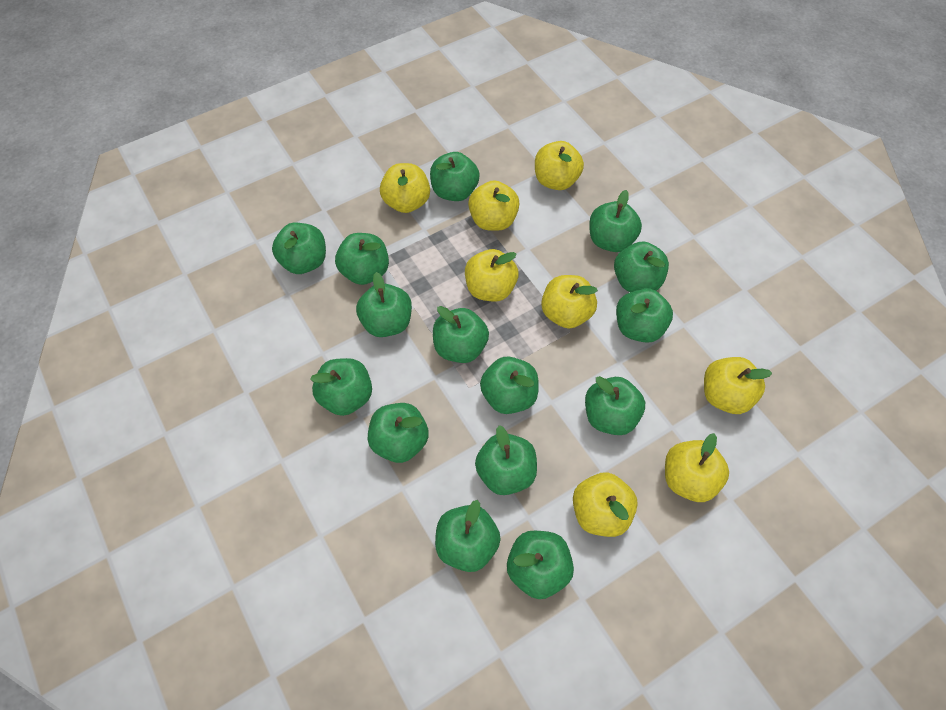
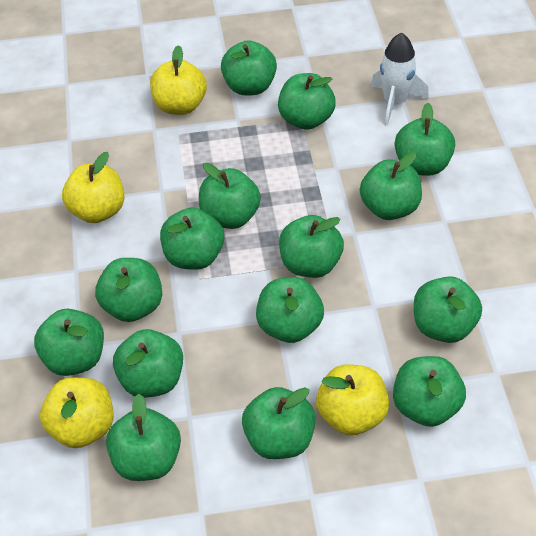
white rocket: 0 -> 1
yellow apple: 8 -> 4

